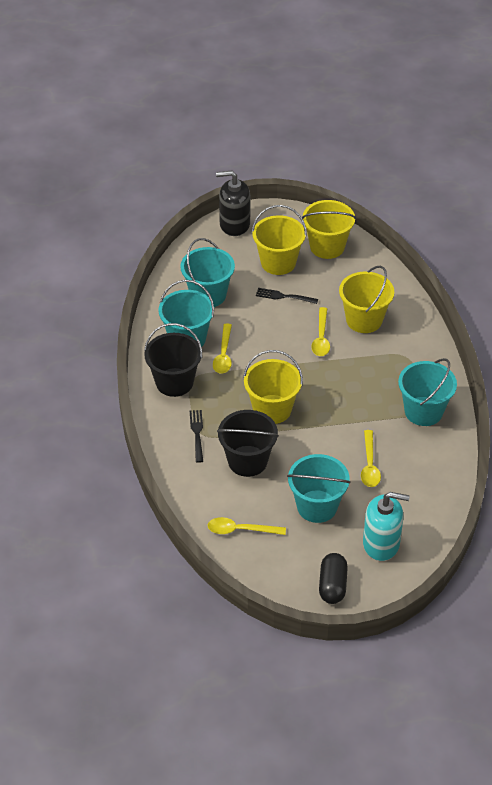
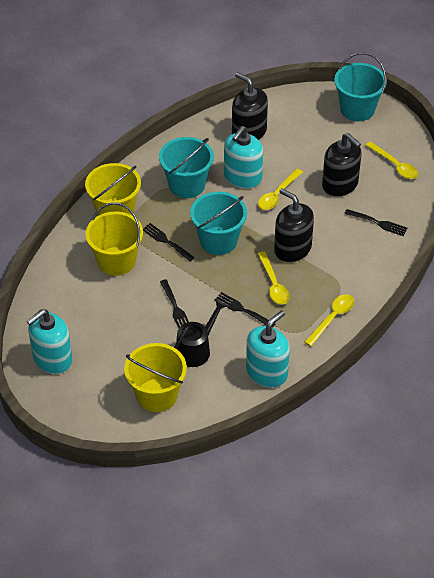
black bucket: 2 -> 0
black capsule: 1 -> 0
black fork: 2 -> 4
black soap dispenser: 1 -> 3
black watering can: 0 -> 1
turquoise bucket: 4 -> 3
turquoise soap dispenser: 1 -> 3
yellow bucket: 4 -> 3

